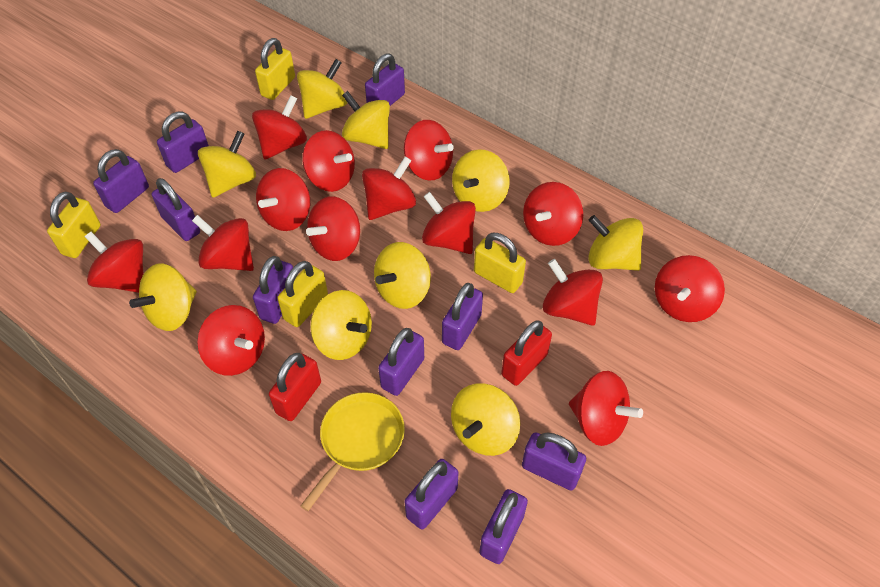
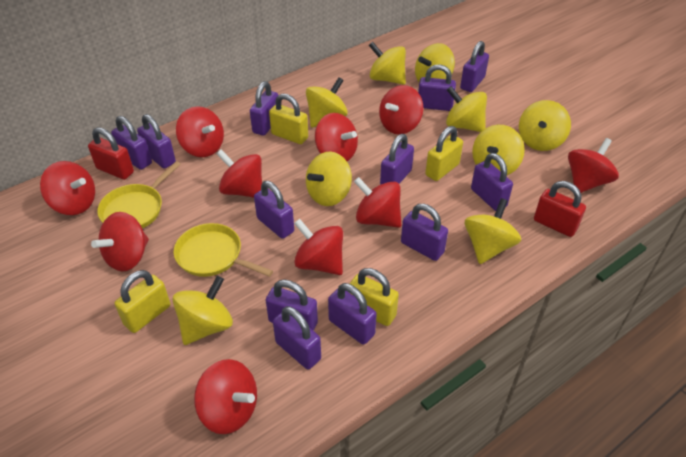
purple padlock: 10 -> 12
red spinning top: 14 -> 10
yellow pan: 1 -> 2

